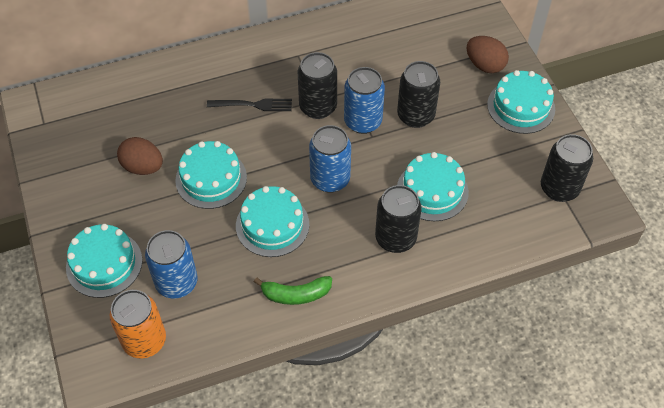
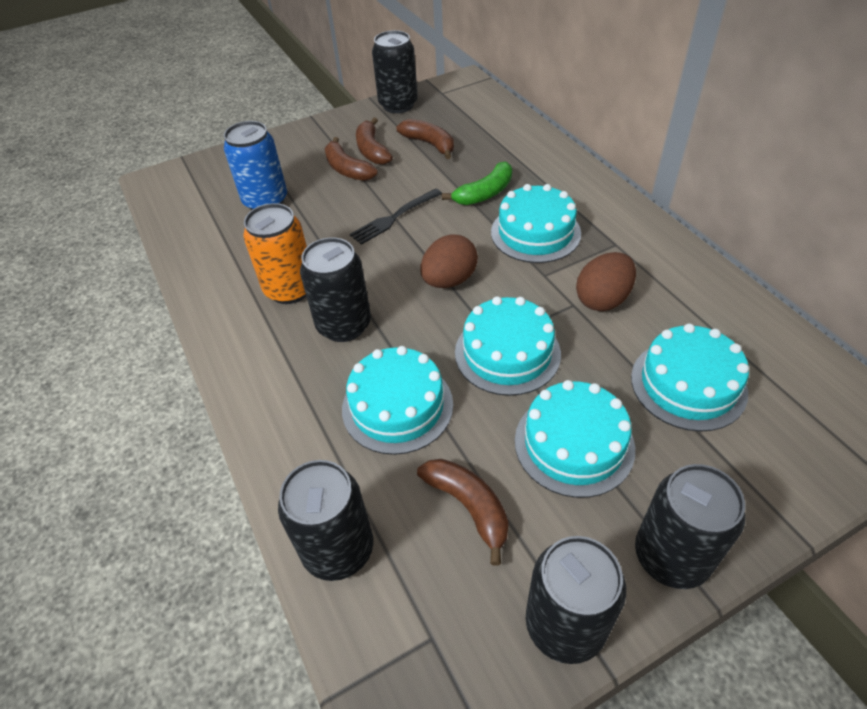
black can: 4 -> 5
blue can: 3 -> 1
brown banana: 0 -> 4

